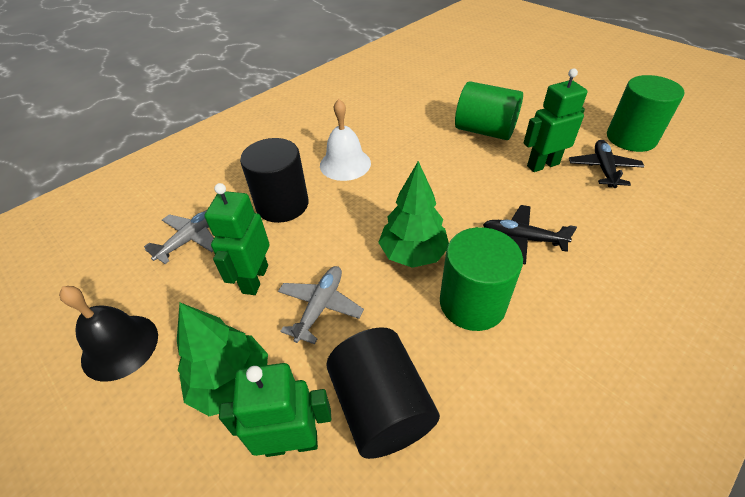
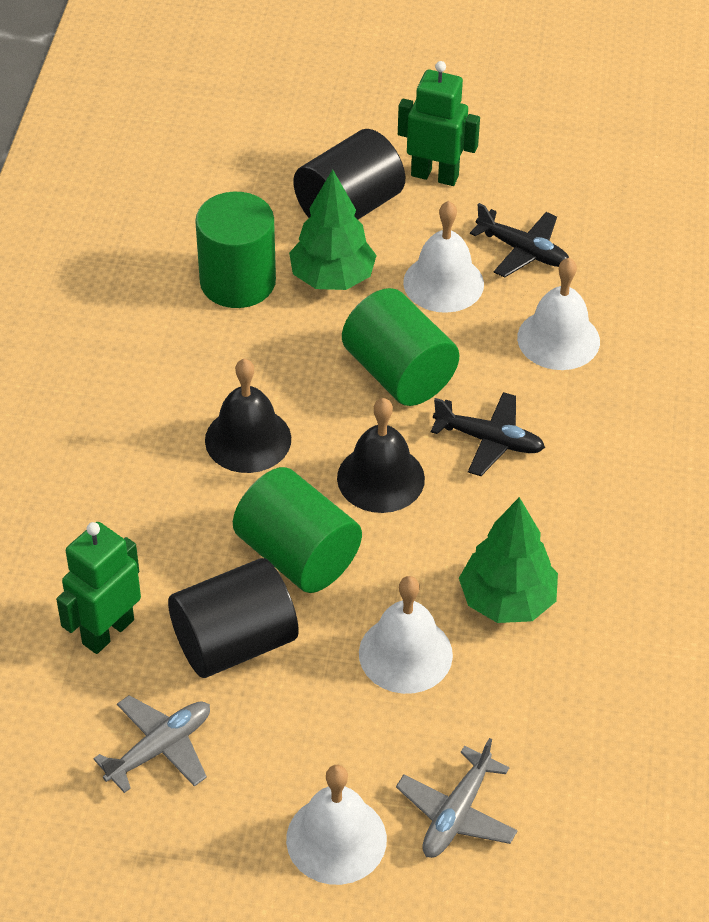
black bell: 1 -> 2
green robot: 3 -> 2
white bell: 1 -> 4

